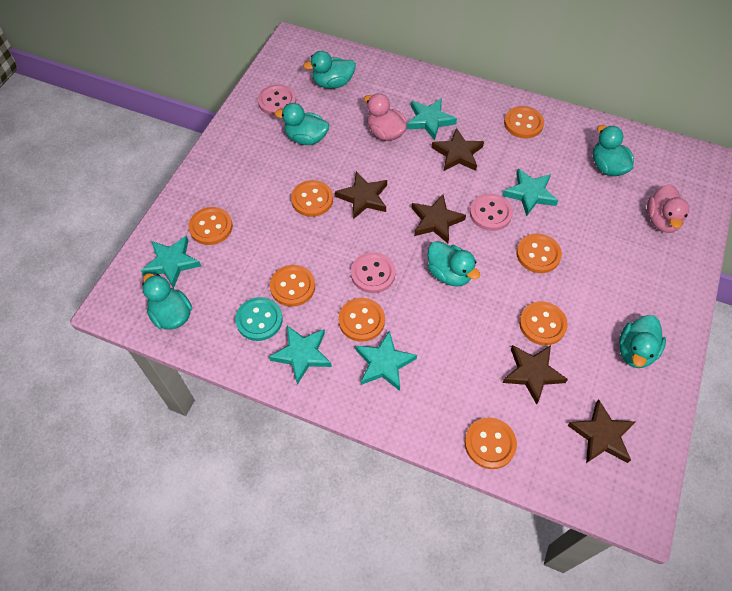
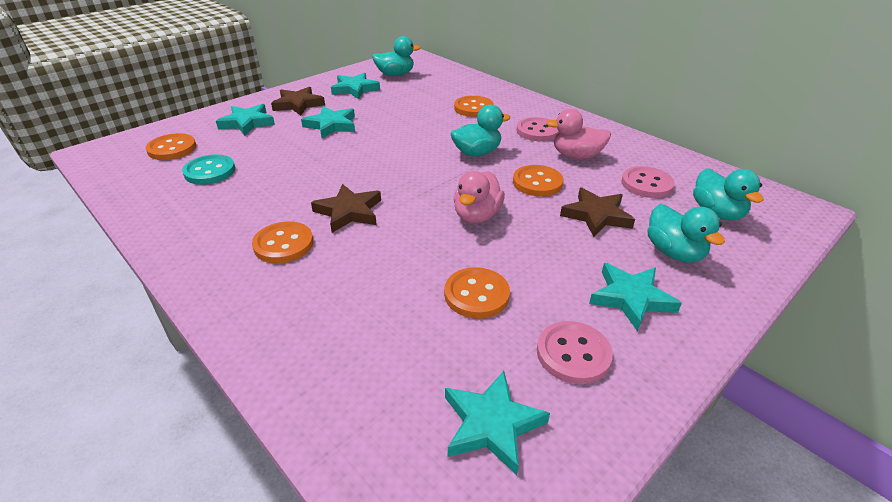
brown star: 5 -> 3
orange button: 8 -> 5
turquoise duck: 6 -> 4

